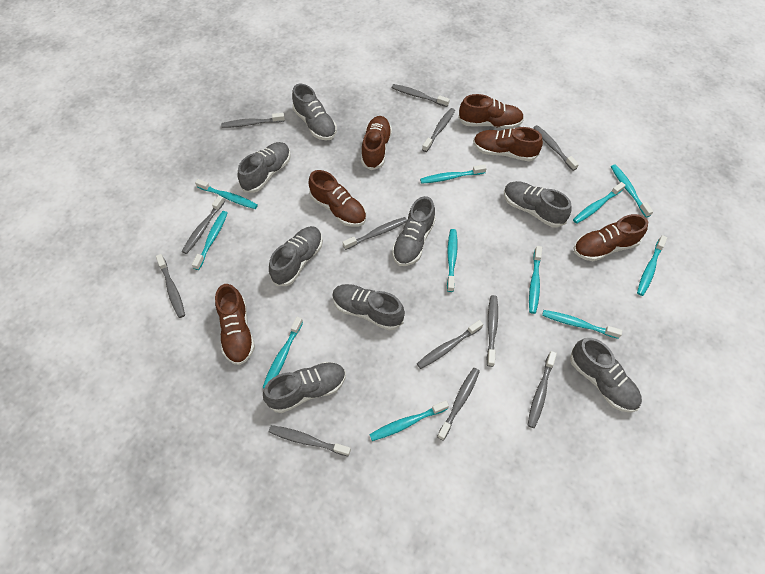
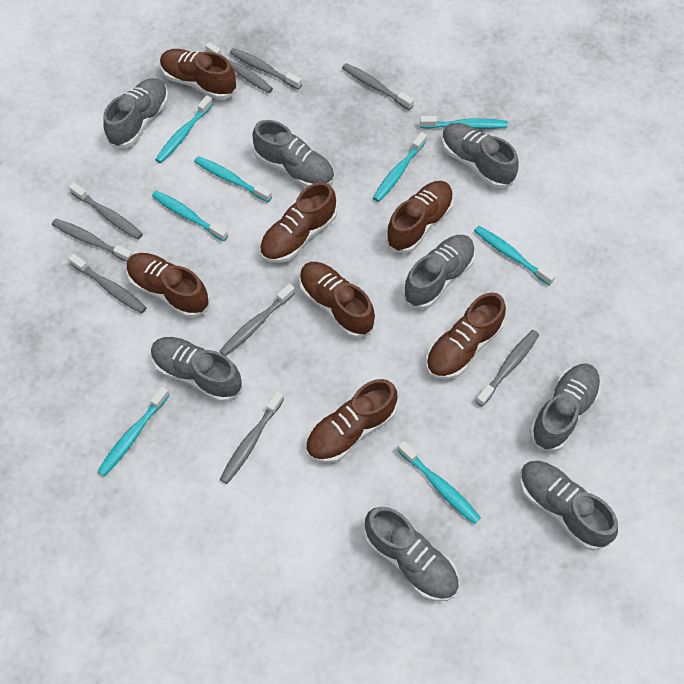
brown shoe: 6 -> 7
grey toothbrush: 12 -> 9
turquoise toothbrush: 11 -> 8

